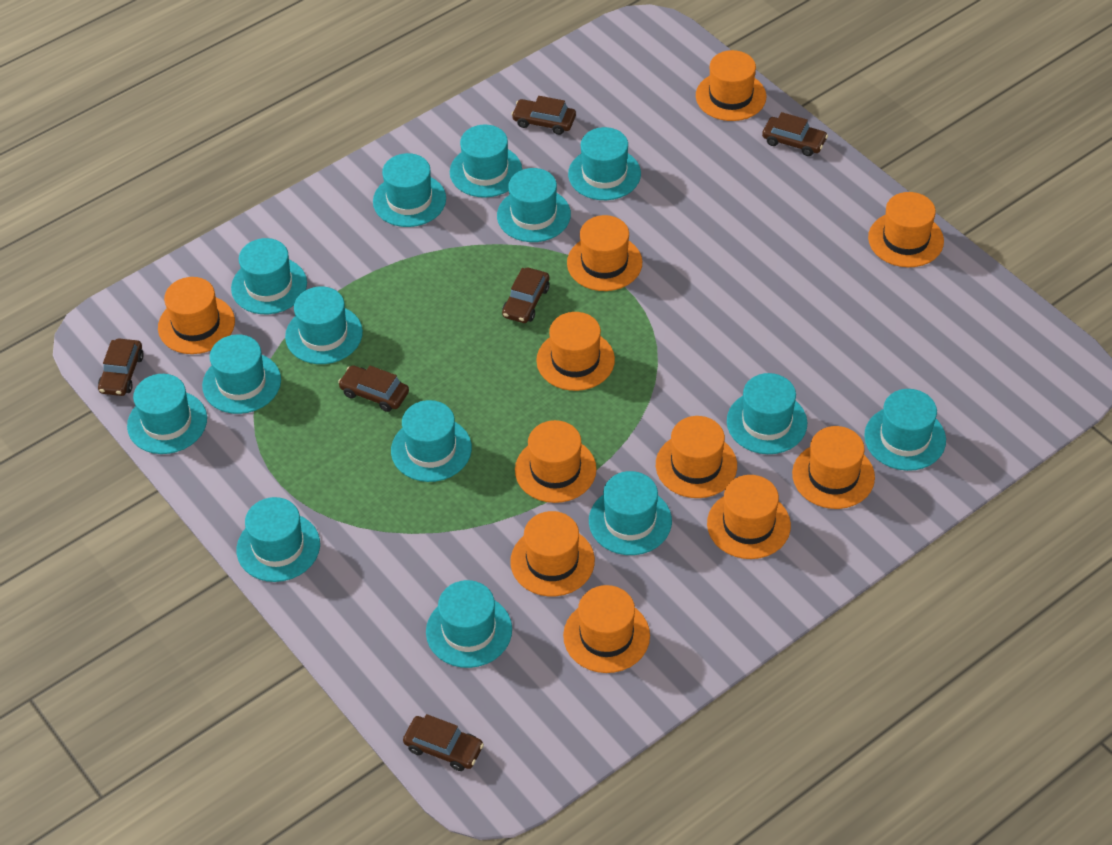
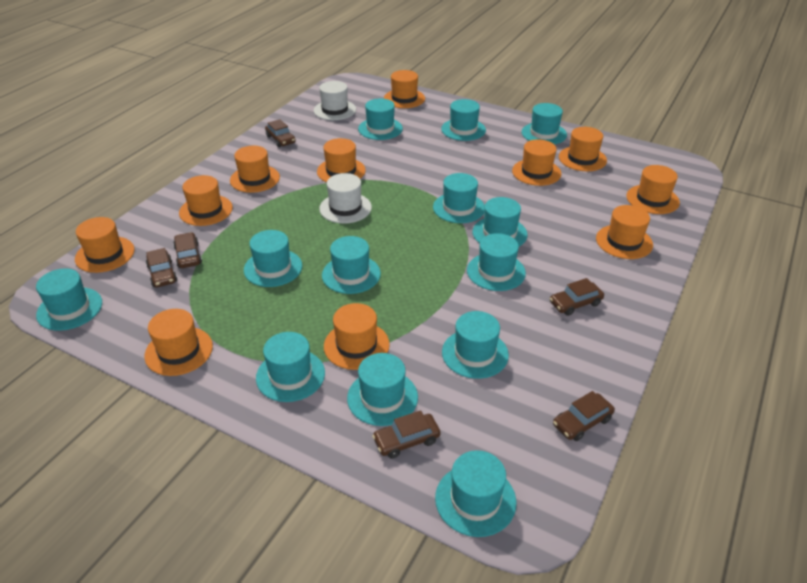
turquoise hat: 14 -> 13
white hat: 0 -> 2

